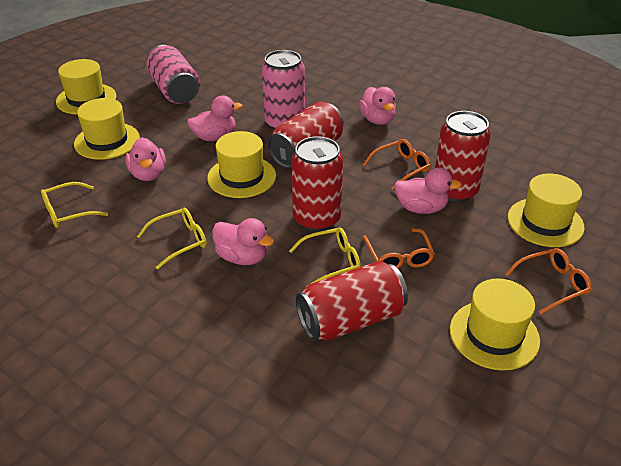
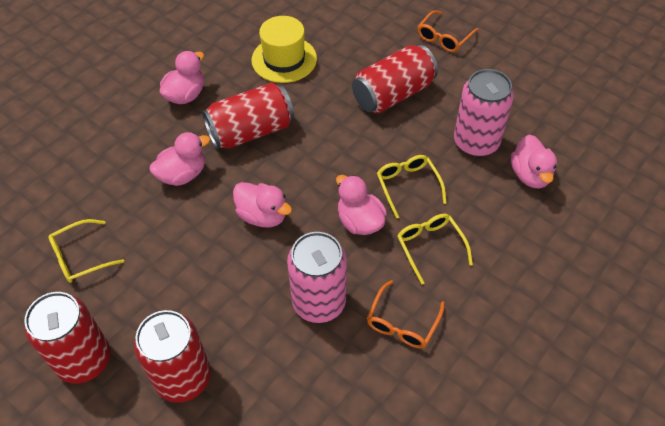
orange glasses: 3 -> 2
yellow hat: 5 -> 1

